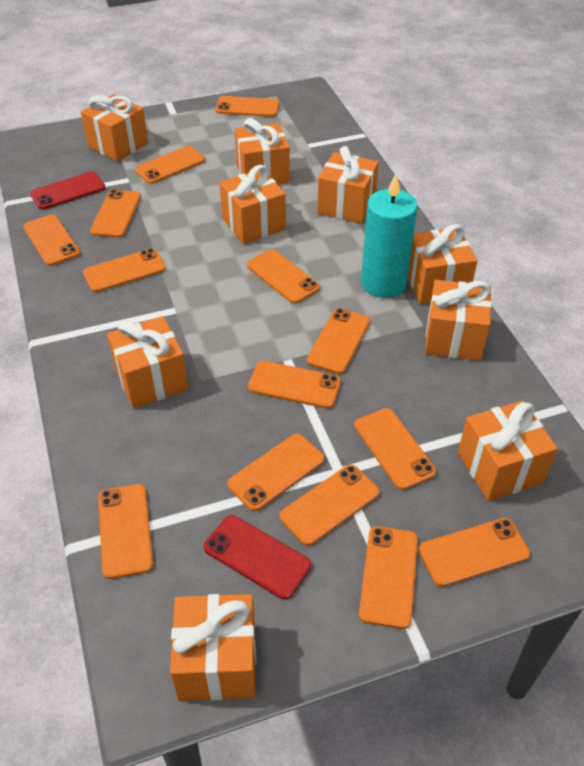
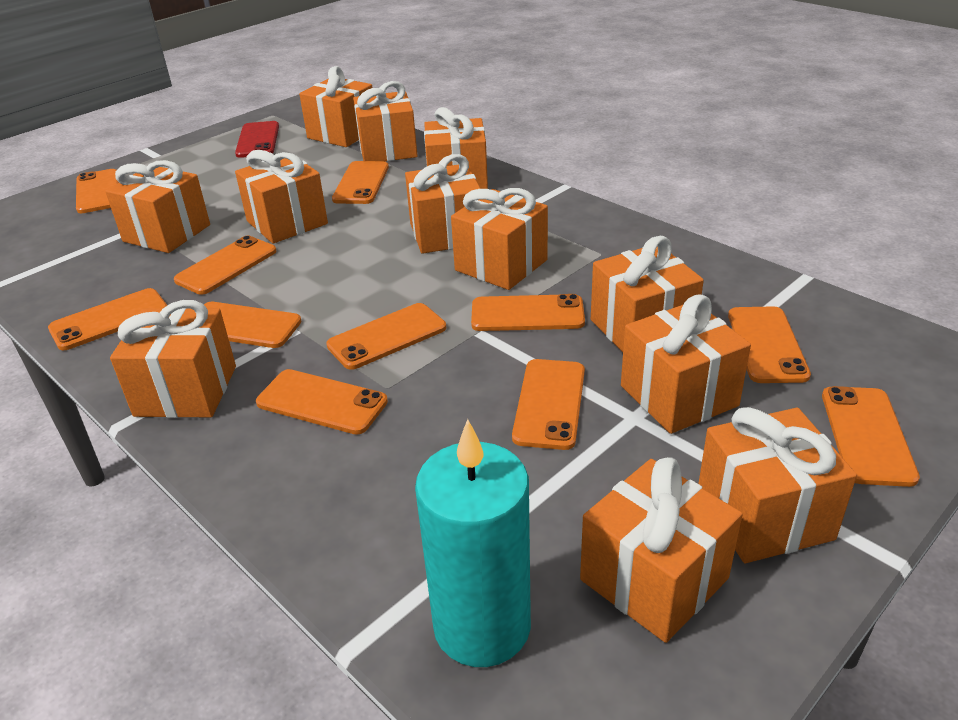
orange gift: 9 -> 12
orange phone: 14 -> 11
red phone: 2 -> 1

